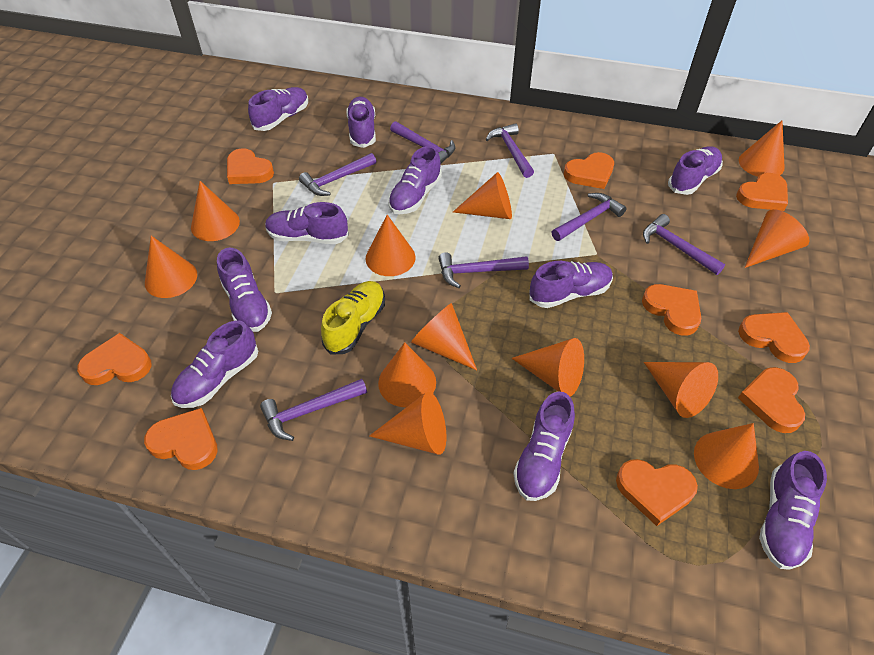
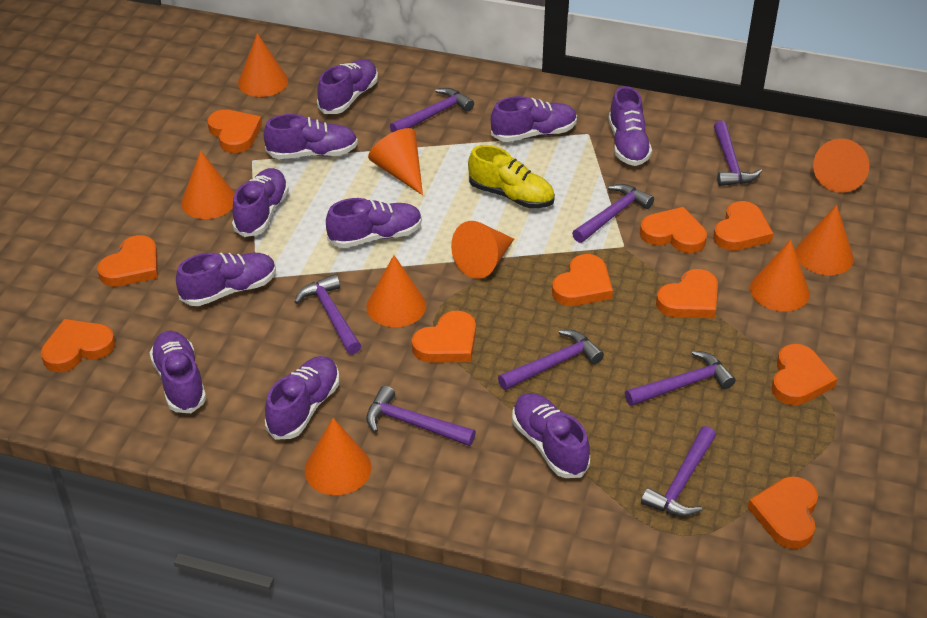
orange cone: 12 -> 9
orange heart: 9 -> 10
purple hammer: 7 -> 8

